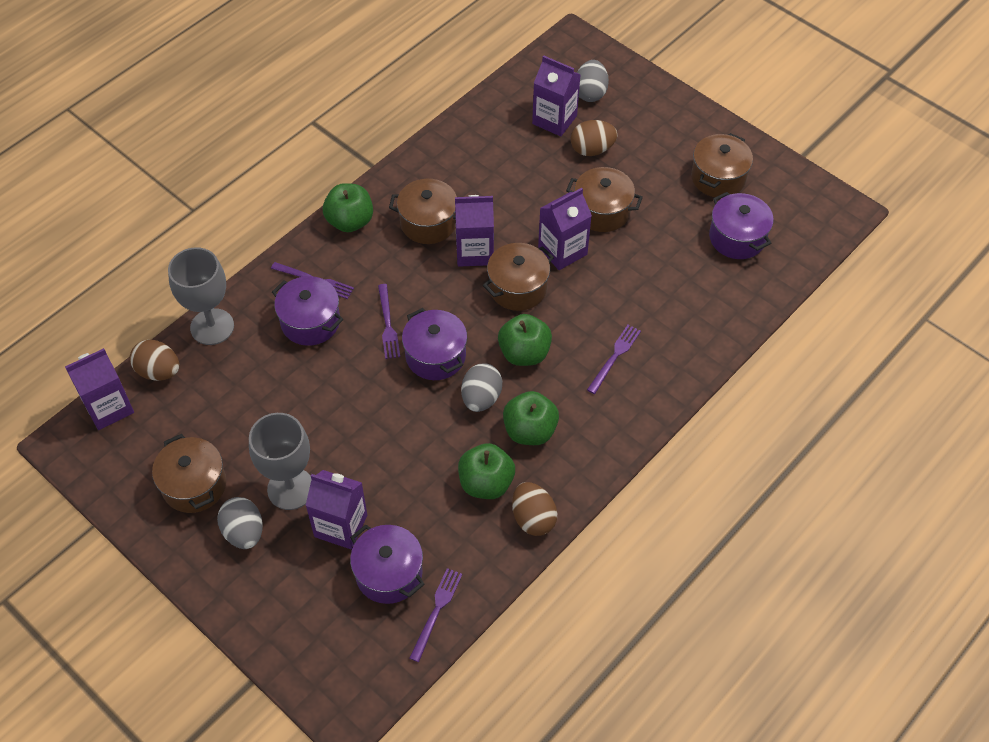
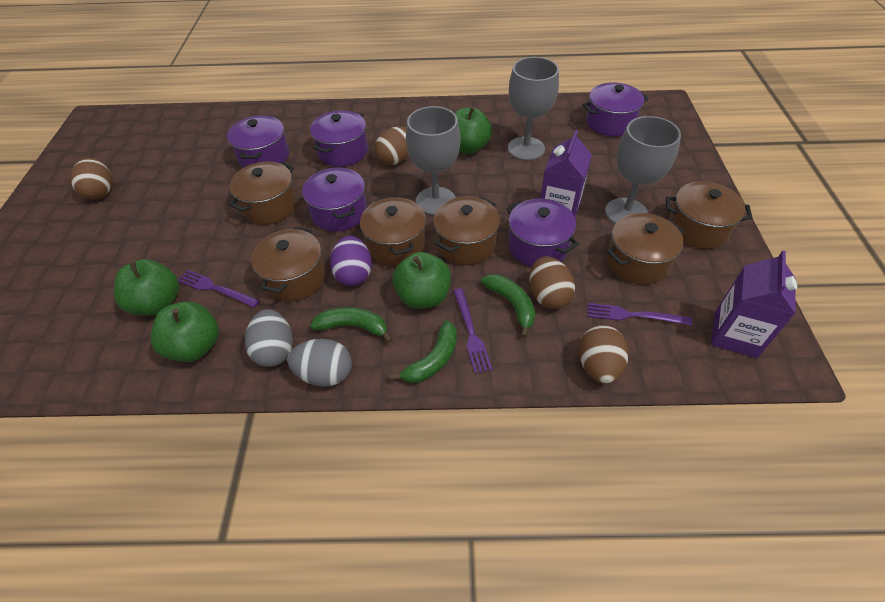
brown egg: 3 -> 4
brown pot: 5 -> 6
green banana: 0 -> 3
grey egg: 3 -> 2
grey goblet: 2 -> 3
purple carton: 5 -> 2
purple egg: 0 -> 1
purple fork: 4 -> 3
purple pot: 4 -> 5

